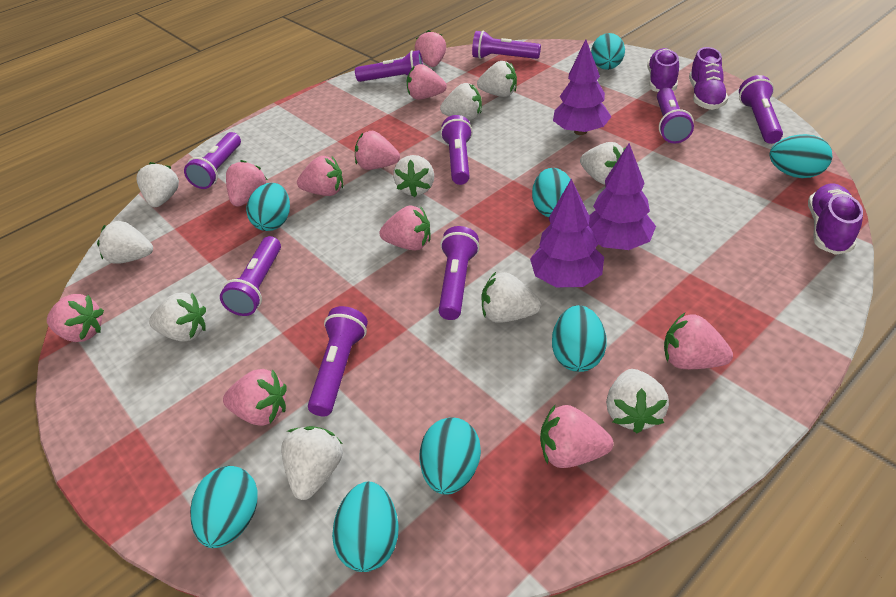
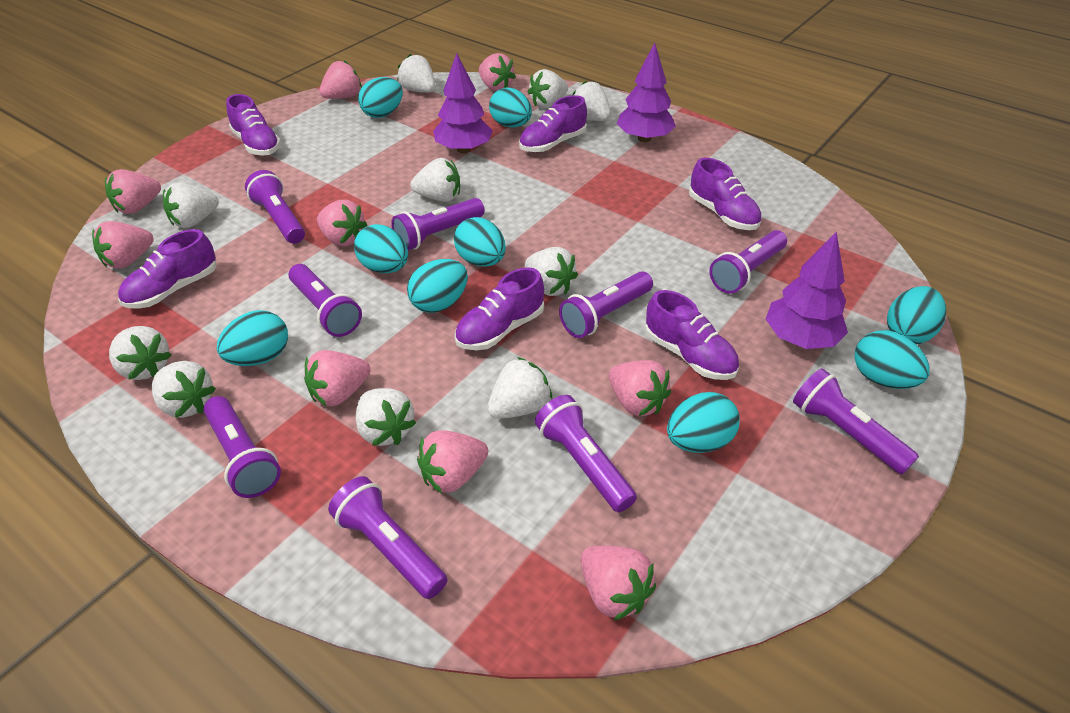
pink strawberry: 10 -> 9
purple shoe: 3 -> 6
turquoise egg: 8 -> 9

